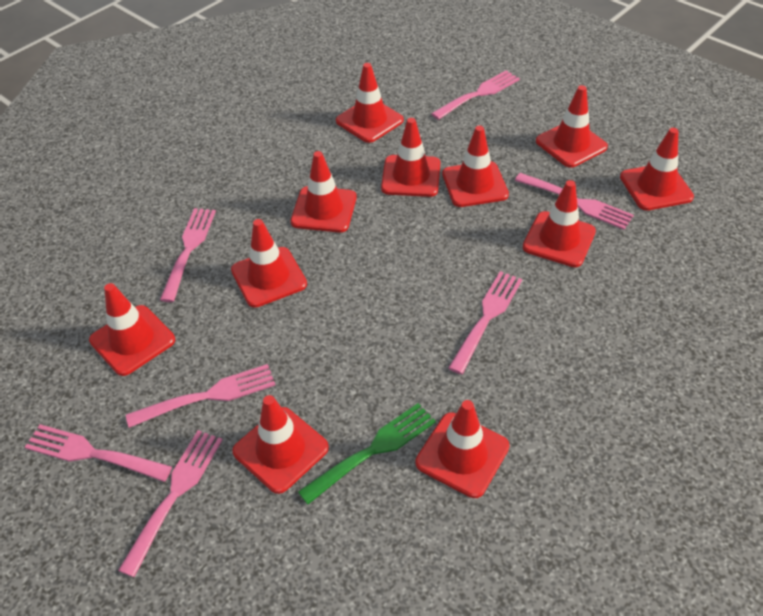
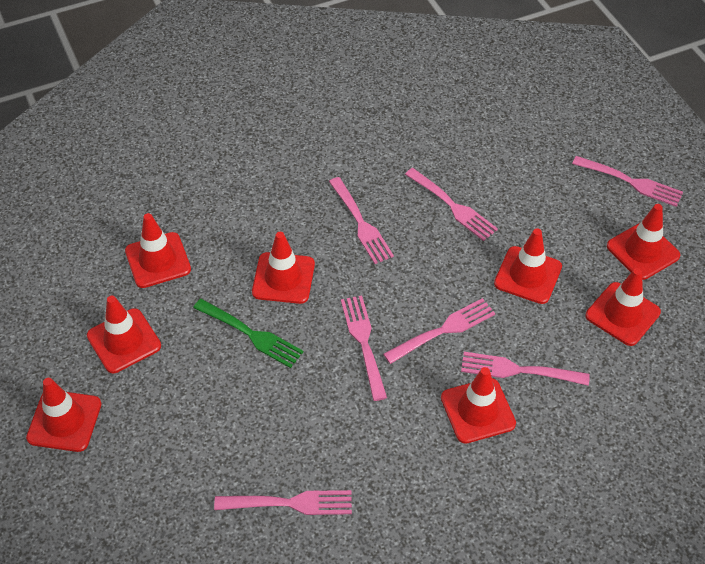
red traffic cone: 11 -> 8

